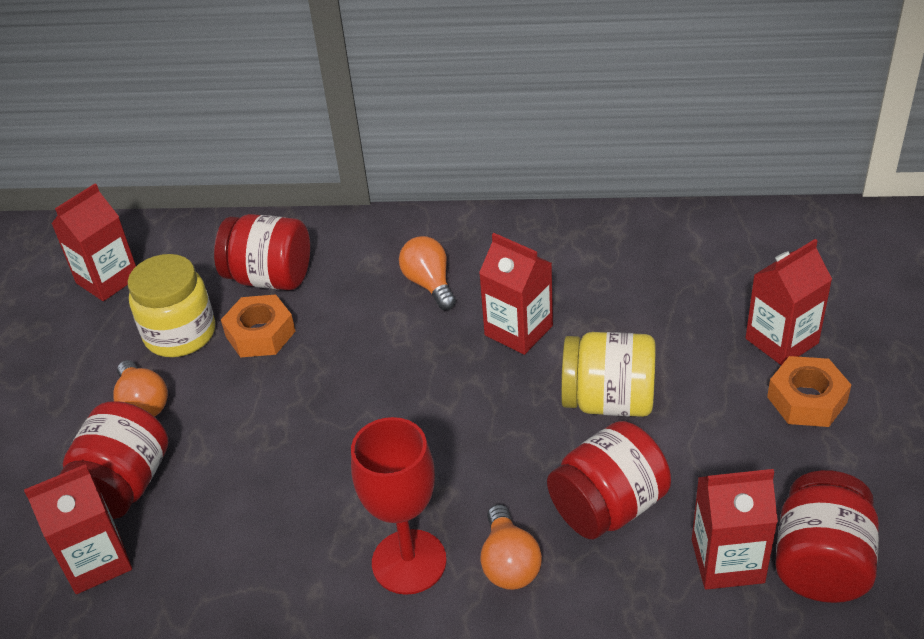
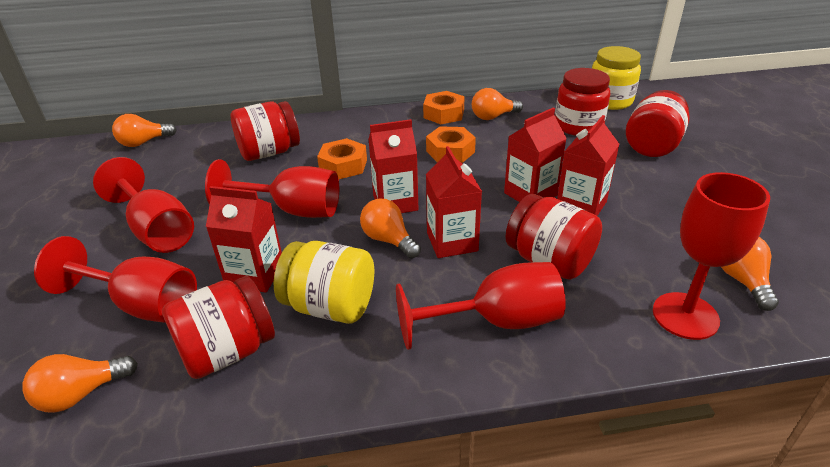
orange light bulb: 3 -> 5
orange nut: 2 -> 3
red goblet: 1 -> 5
red jar: 4 -> 5

